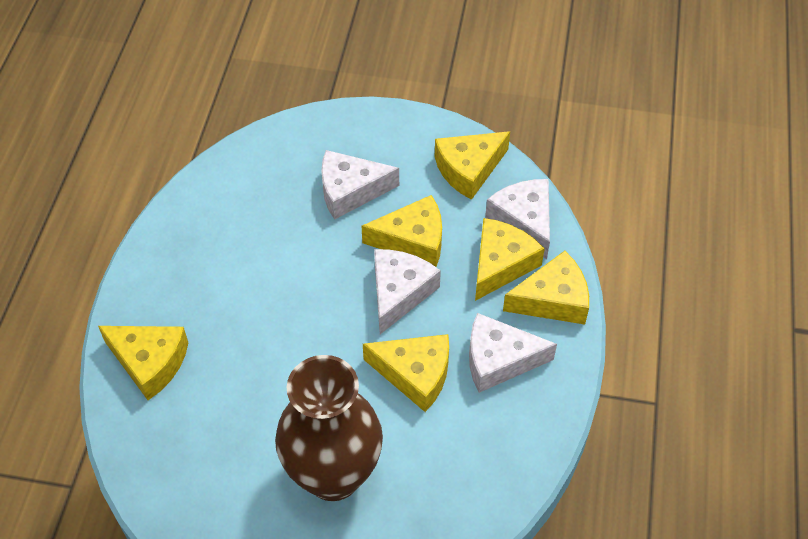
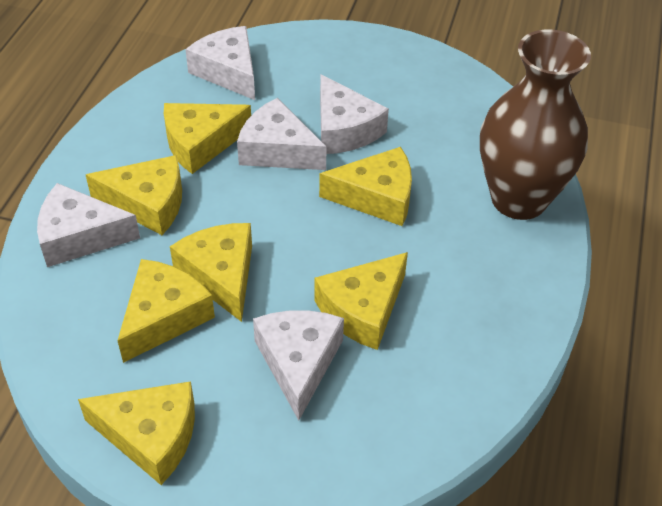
white cheese: 4 -> 5
yellow cheese: 6 -> 7

